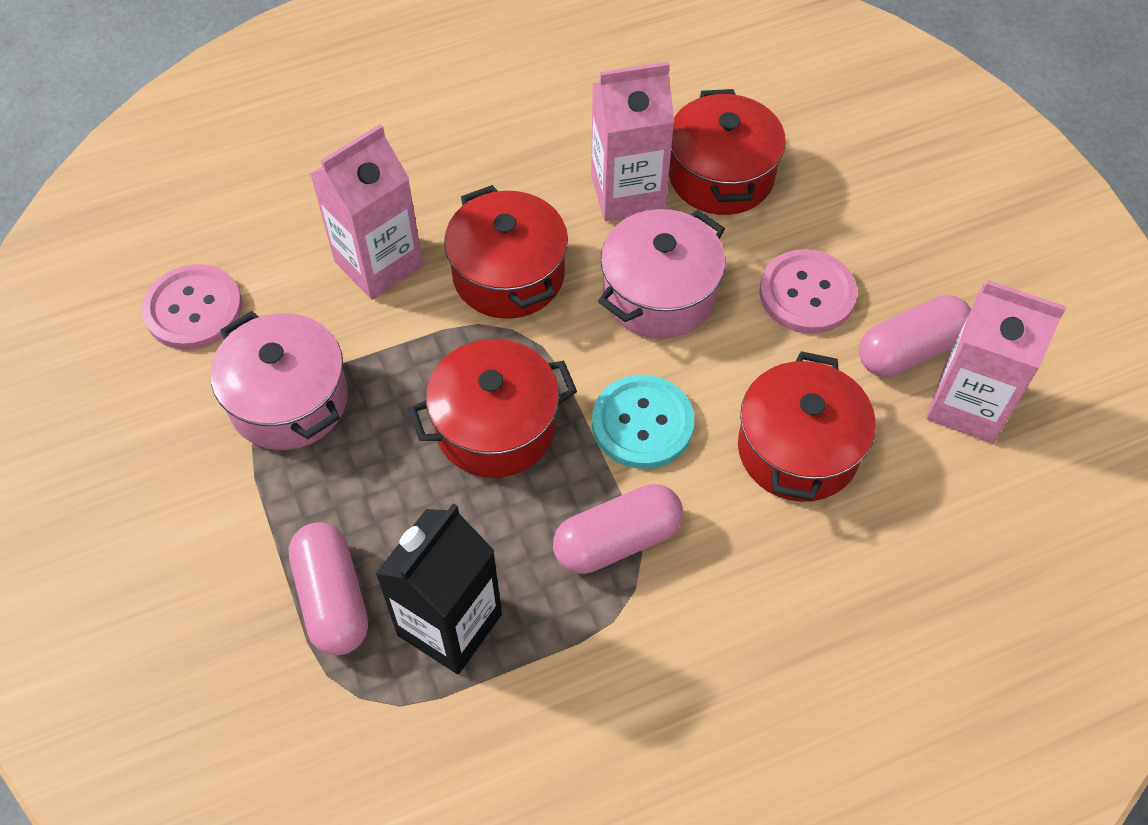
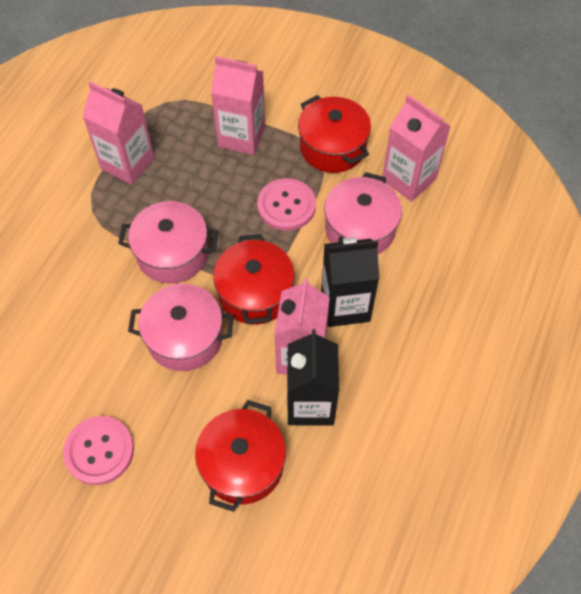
black carton: 1 -> 2
pink capsule: 3 -> 0
pink carton: 3 -> 4
pink pot: 2 -> 3
red pot: 4 -> 3
turquoise button: 1 -> 0

